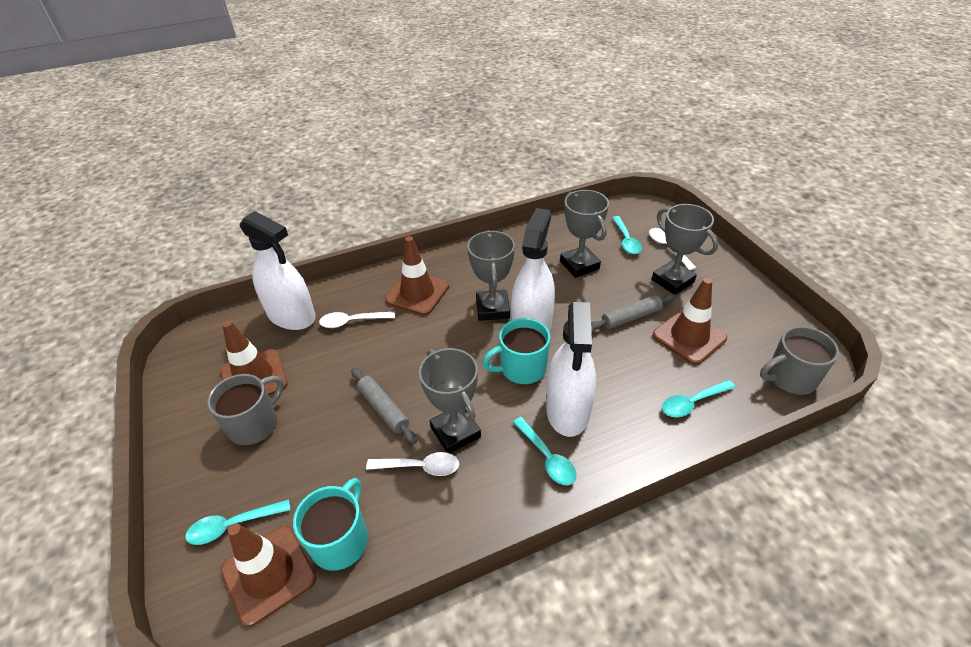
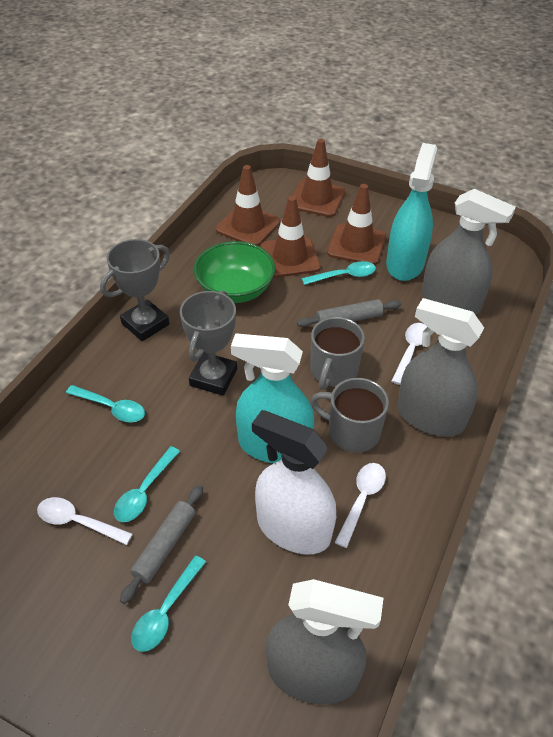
green bowl: 0 -> 1
grey spray bottle: 0 -> 3
grey trophy: 4 -> 2
turquoise mug: 2 -> 0
turquoise spray bottle: 0 -> 2
white spray bottle: 3 -> 1

